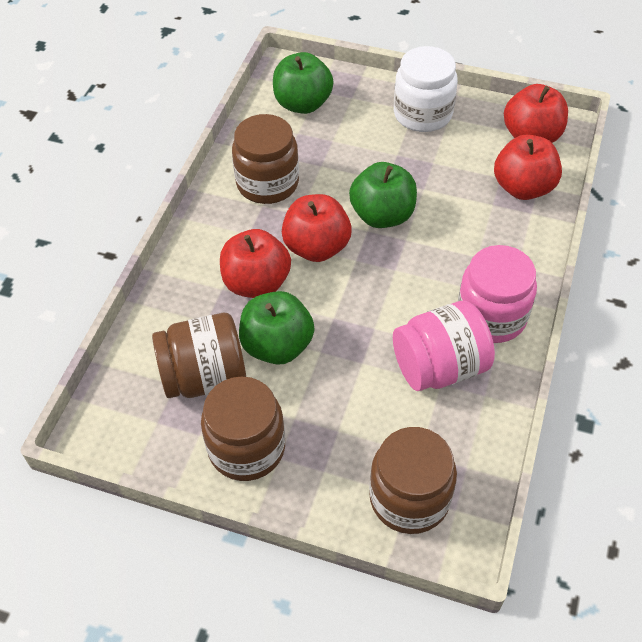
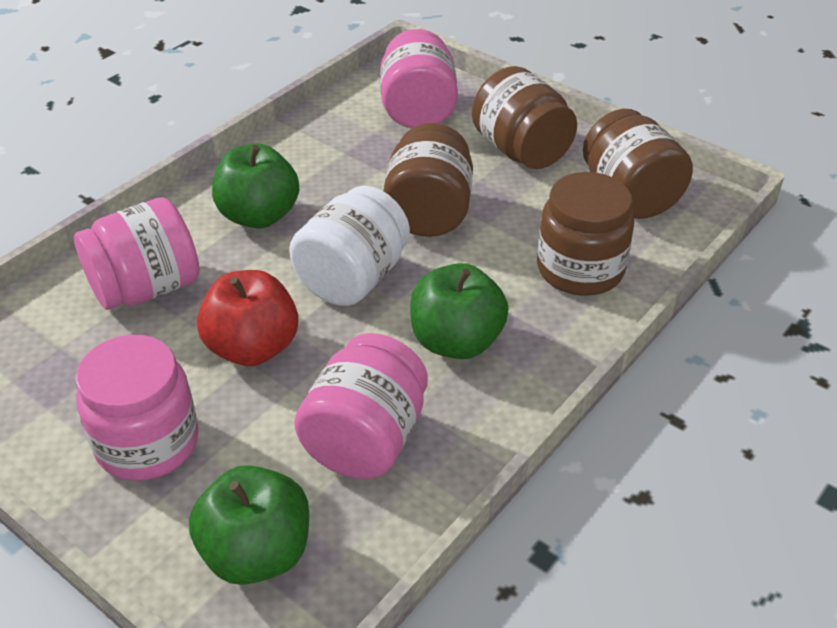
pink jar: 2 -> 4
red apple: 4 -> 1

